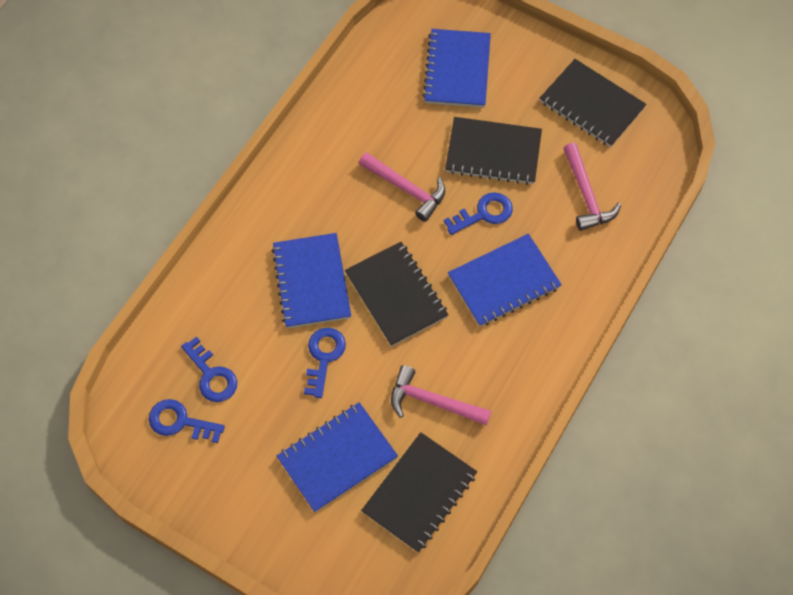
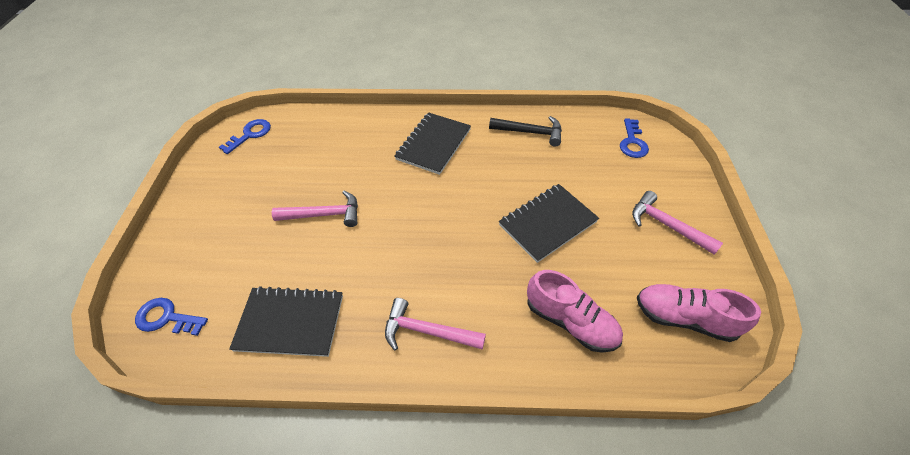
black hammer: 0 -> 1
black notebook: 4 -> 3
blue key: 4 -> 3
blue notebook: 4 -> 0
pink shoe: 0 -> 2

